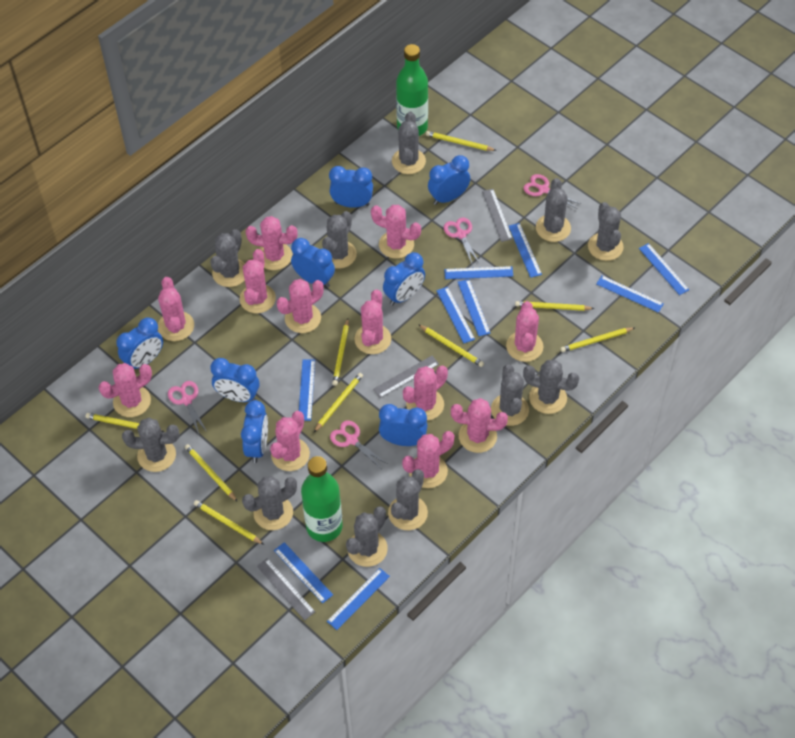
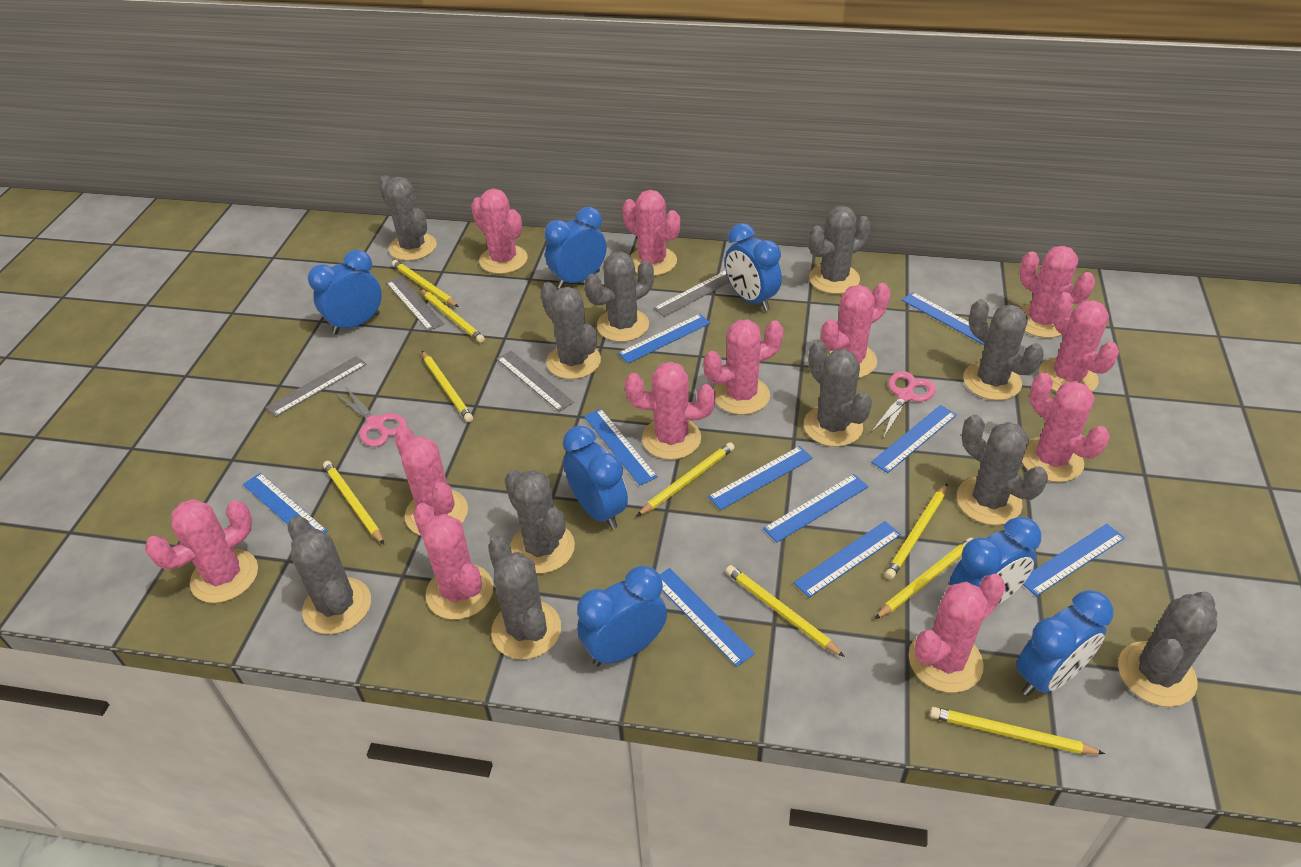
blue clock: 8 -> 7
blue ruler: 9 -> 10
green bottle: 2 -> 0
grey ruler: 3 -> 4
pink scissors: 4 -> 2

